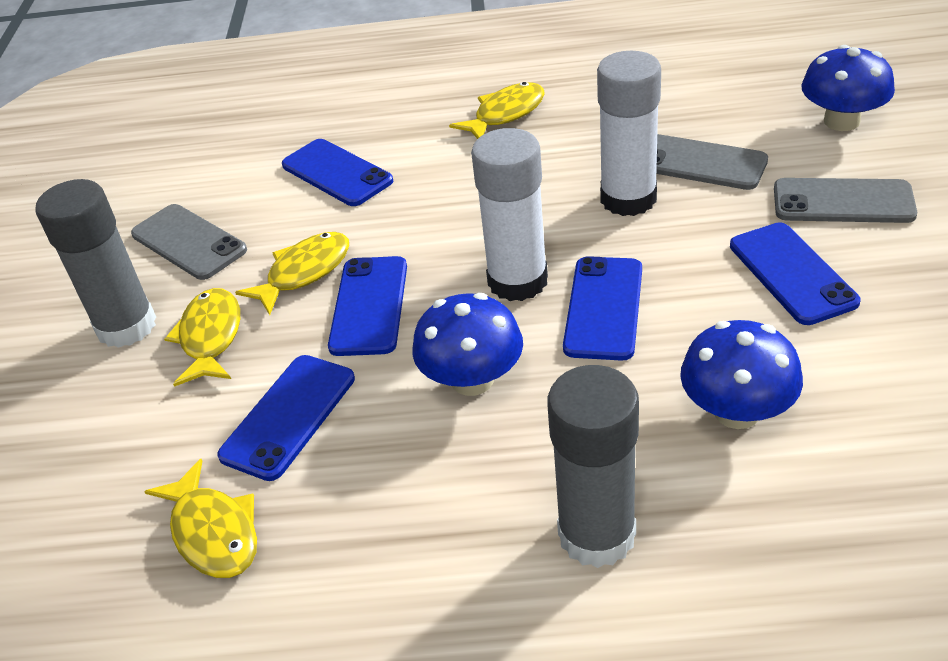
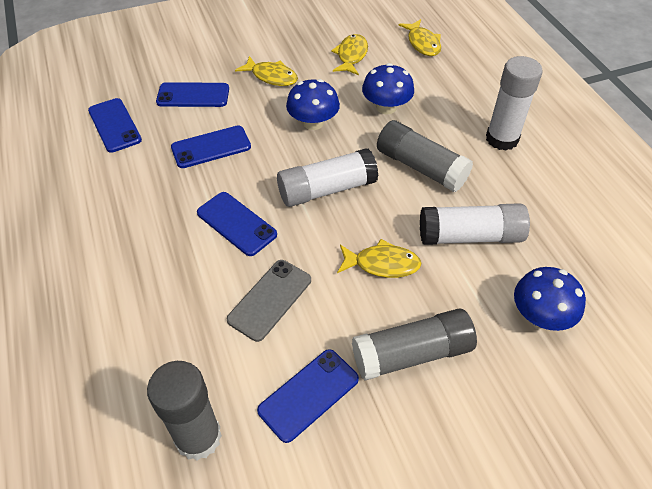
grey glue stick: 2 -> 3
grey phone: 3 -> 1
white glue stick: 2 -> 3

